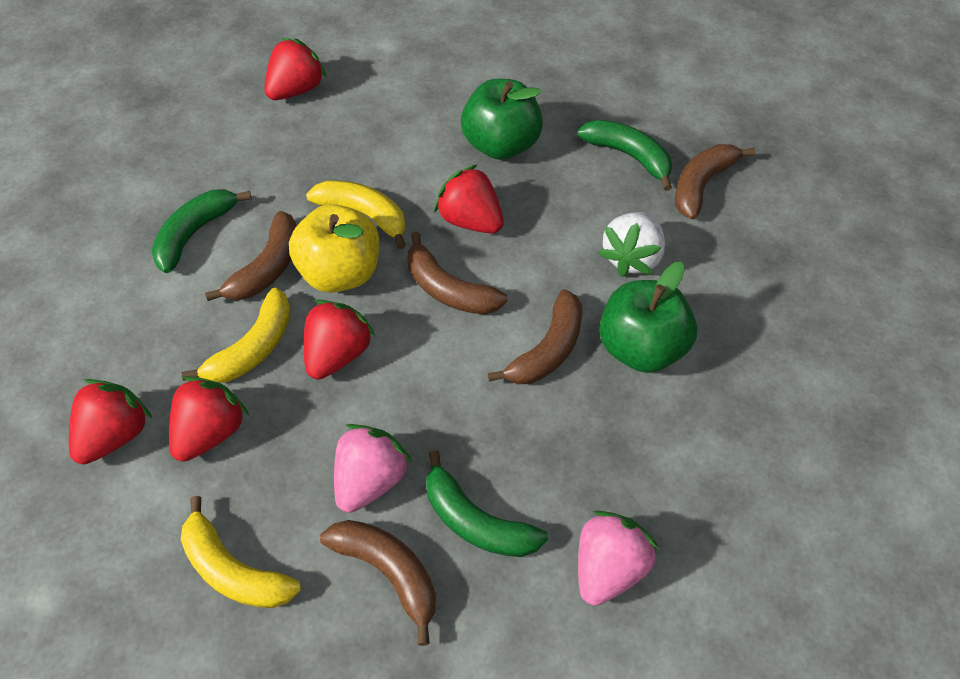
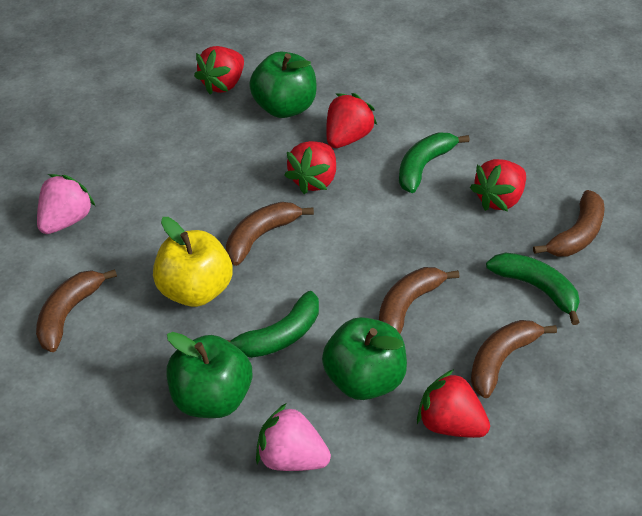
green apple: 2 -> 3
white strawberry: 1 -> 0
yellow banana: 3 -> 0

